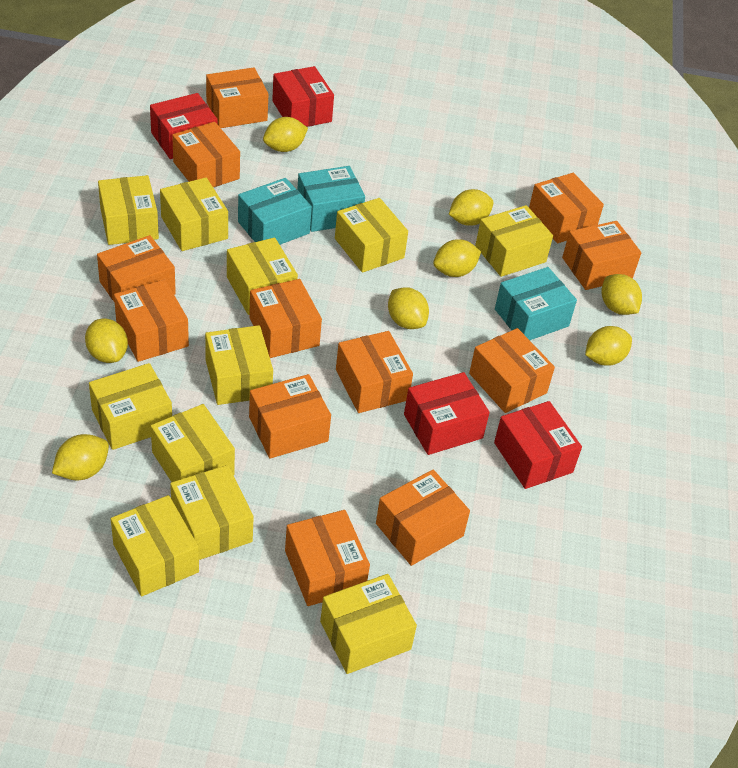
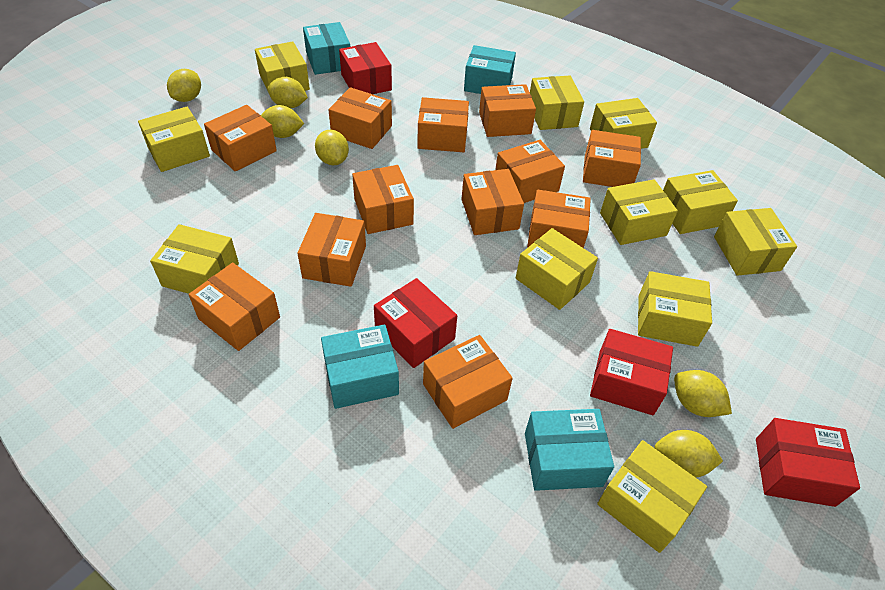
turquoise box: 3 -> 4
yellow lemon: 8 -> 6

